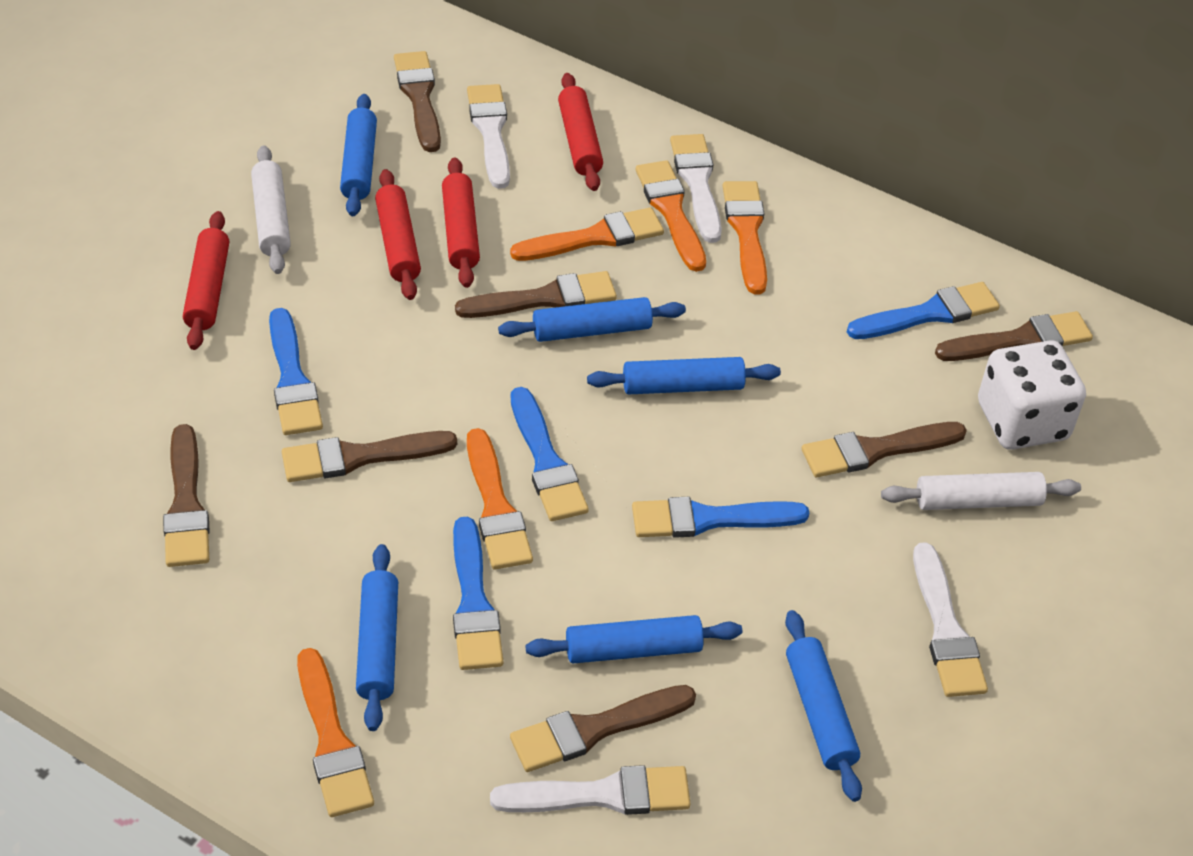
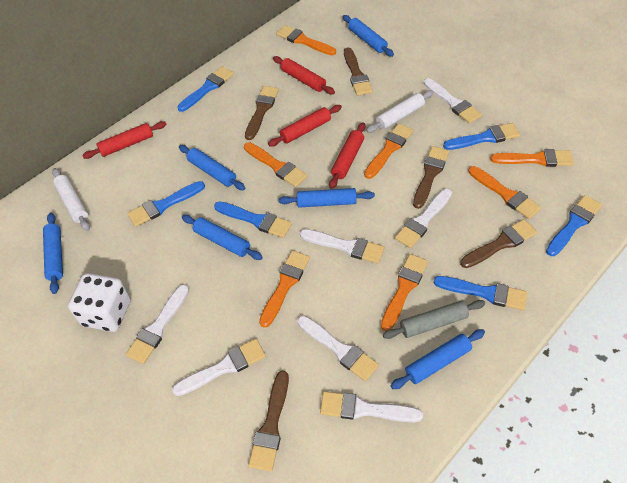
blue brush: 5 -> 6
brown brush: 7 -> 5
grey rolling pin: 0 -> 1
orange brush: 5 -> 7
white brush: 4 -> 7

